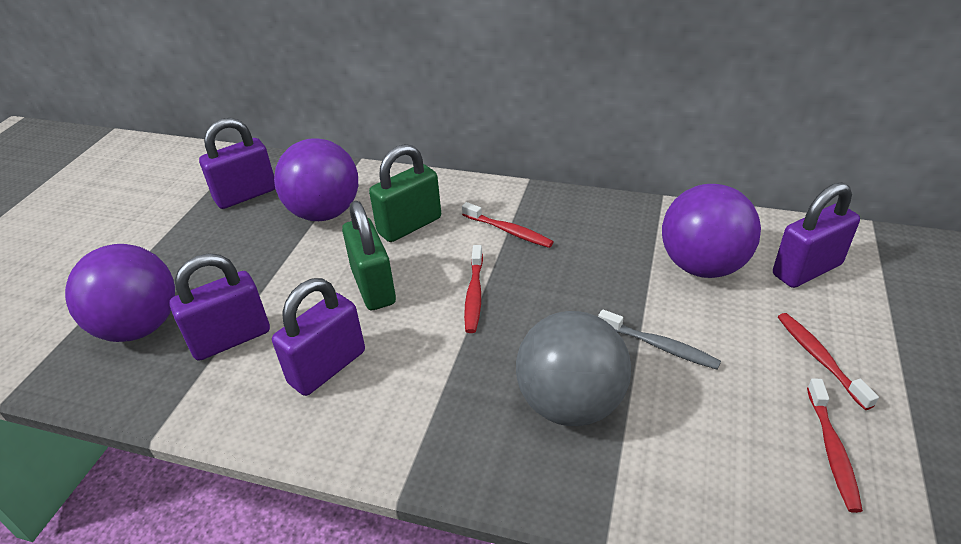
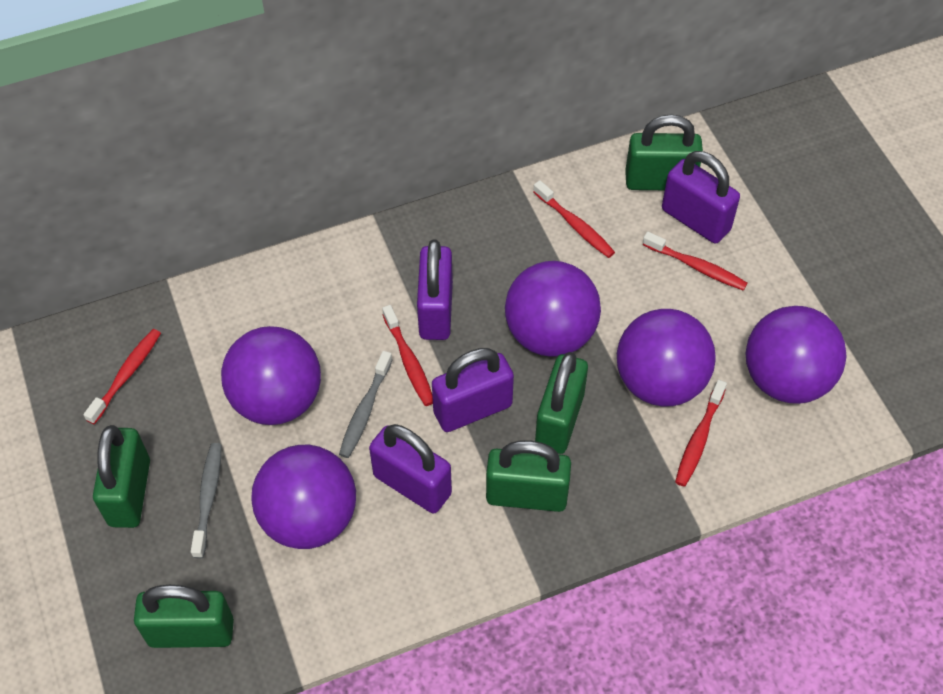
green padlock: 2 -> 5
grey ball: 1 -> 0
grey toothbrush: 1 -> 2
purple ball: 3 -> 5
red toothbrush: 4 -> 5

